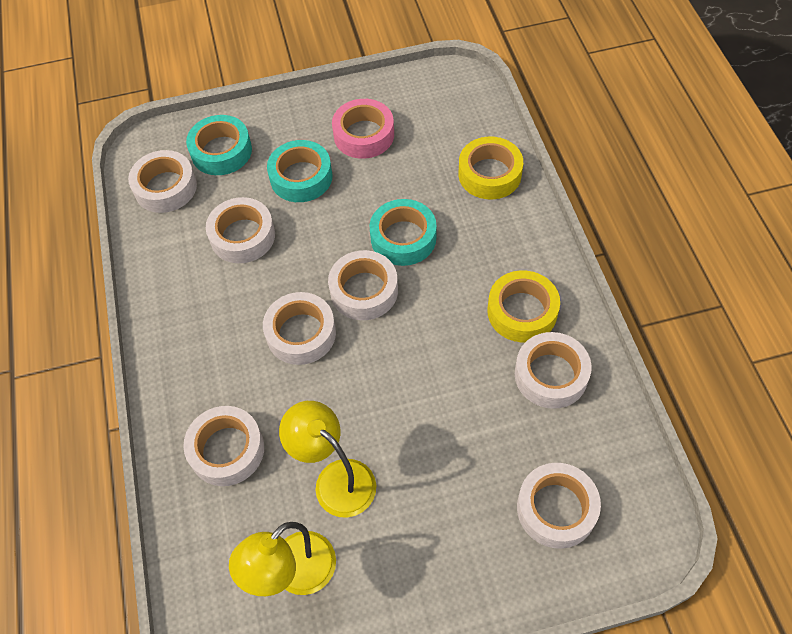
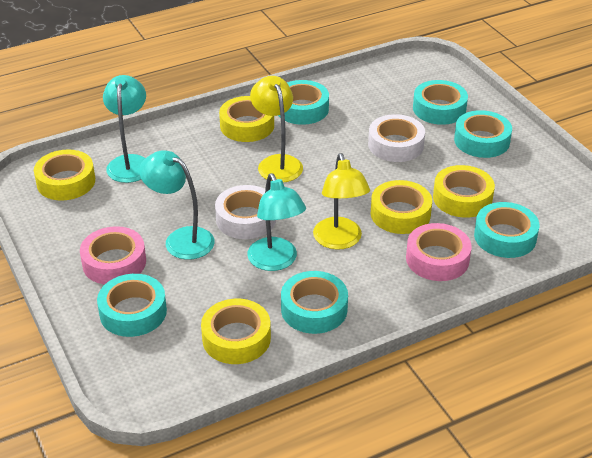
pink tape: 1 -> 2
turquoise lamp: 0 -> 3
turquoise tape: 3 -> 6
white tape: 7 -> 2
yellow tape: 2 -> 5

